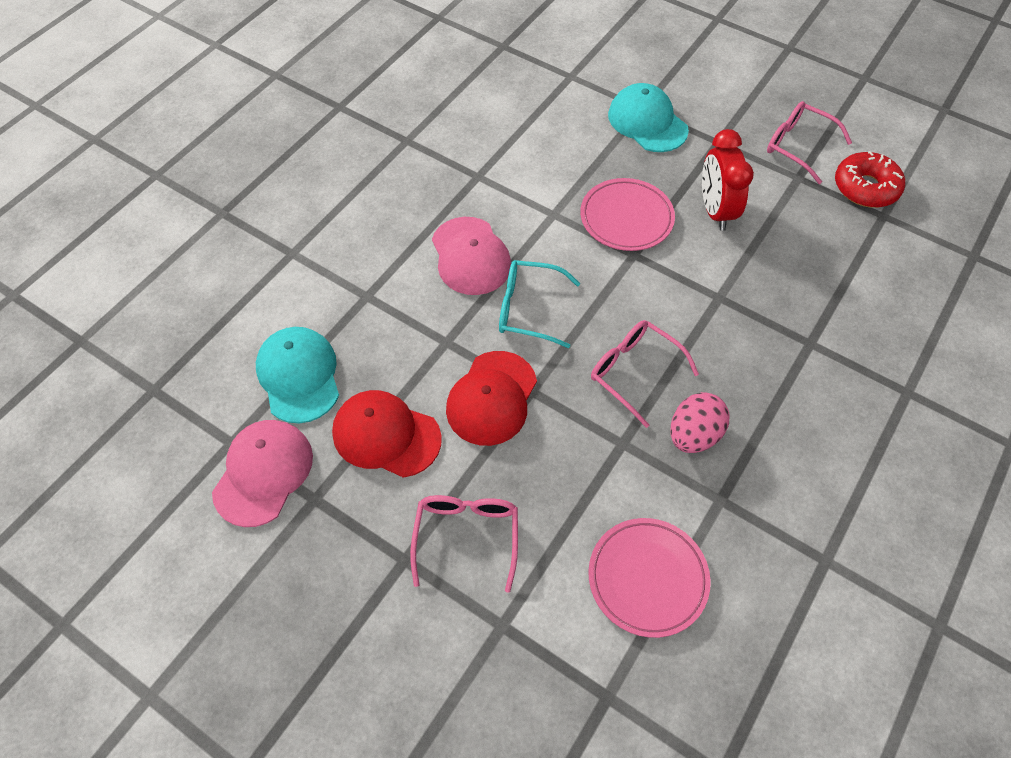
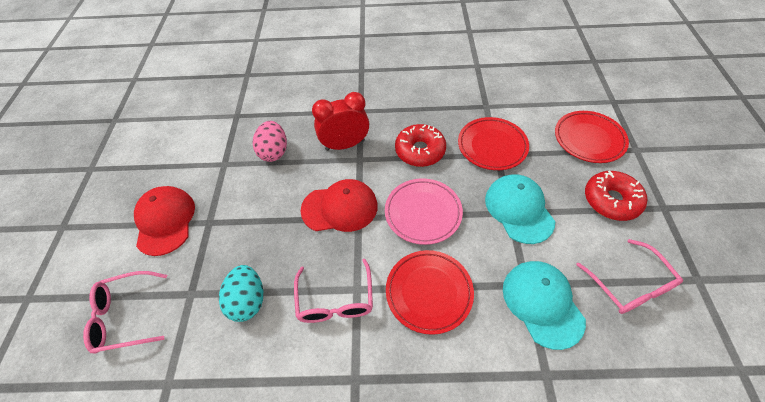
pink cap: 2 -> 0
pink plate: 2 -> 1
red donut: 1 -> 2
red plate: 0 -> 3
turquoise egg: 0 -> 1
turquoise glasses: 1 -> 0

